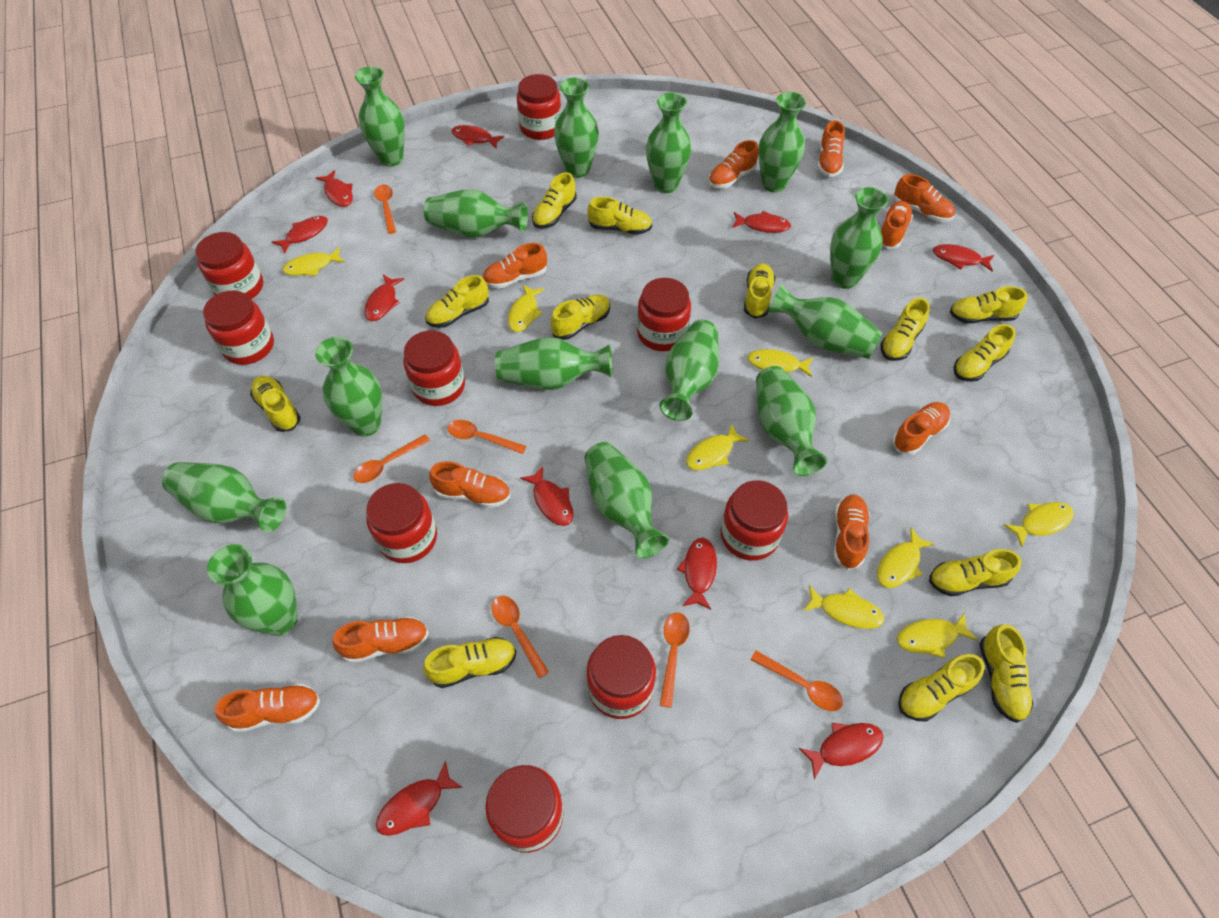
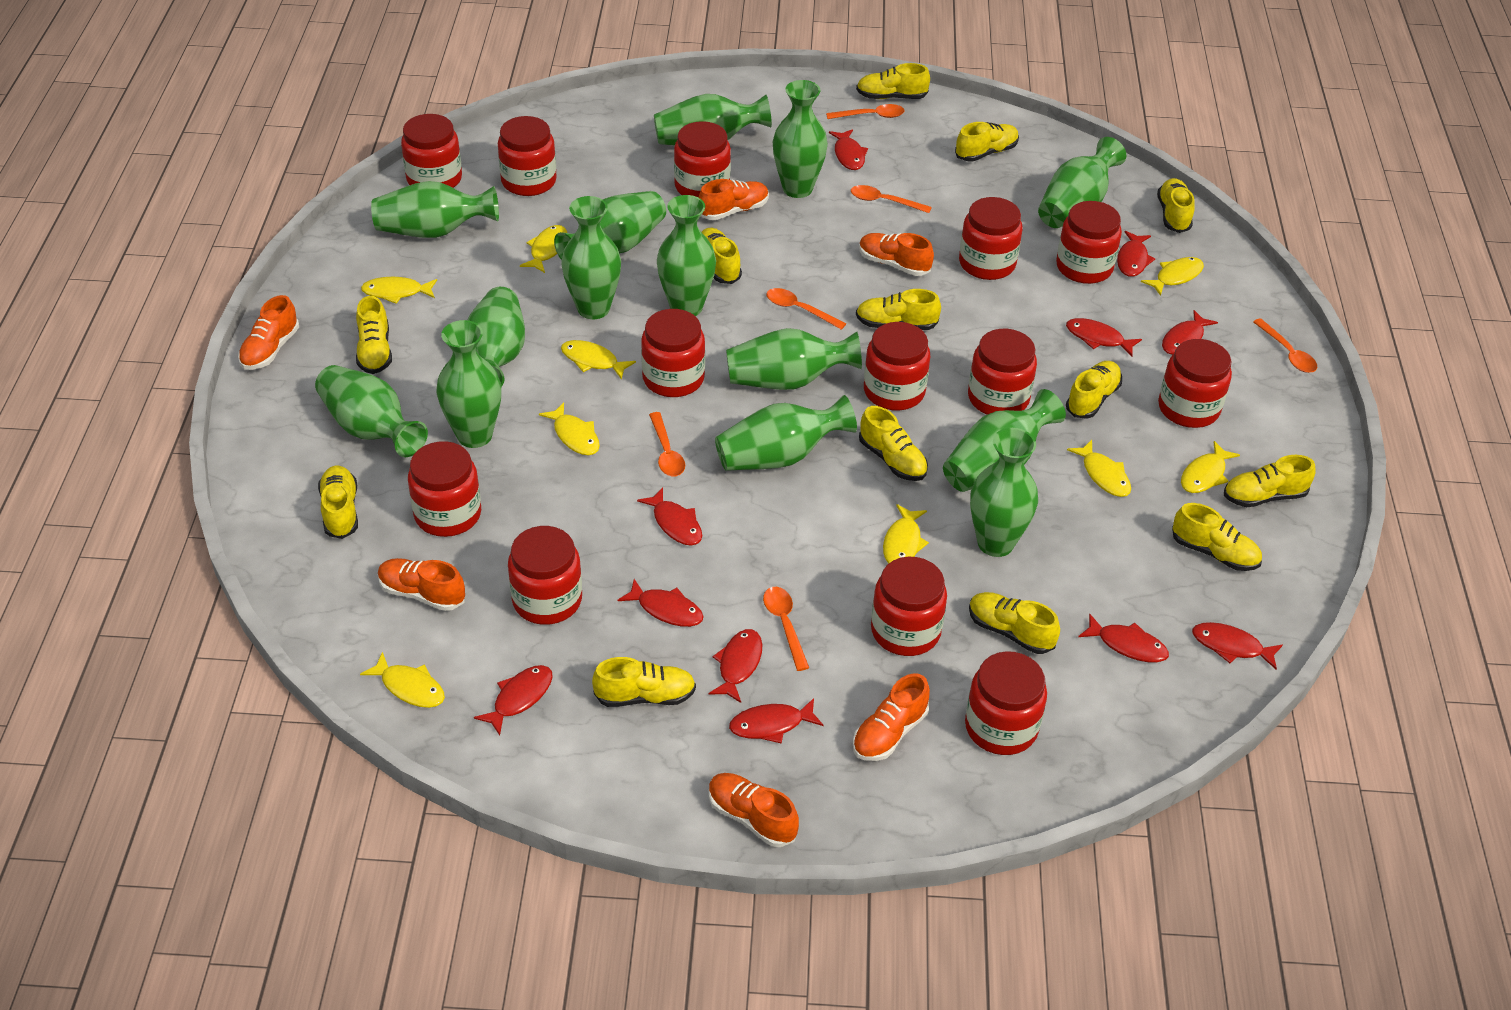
orange shoe: 10 -> 6
red fish: 10 -> 11
red jar: 9 -> 13
yellow fish: 8 -> 9

